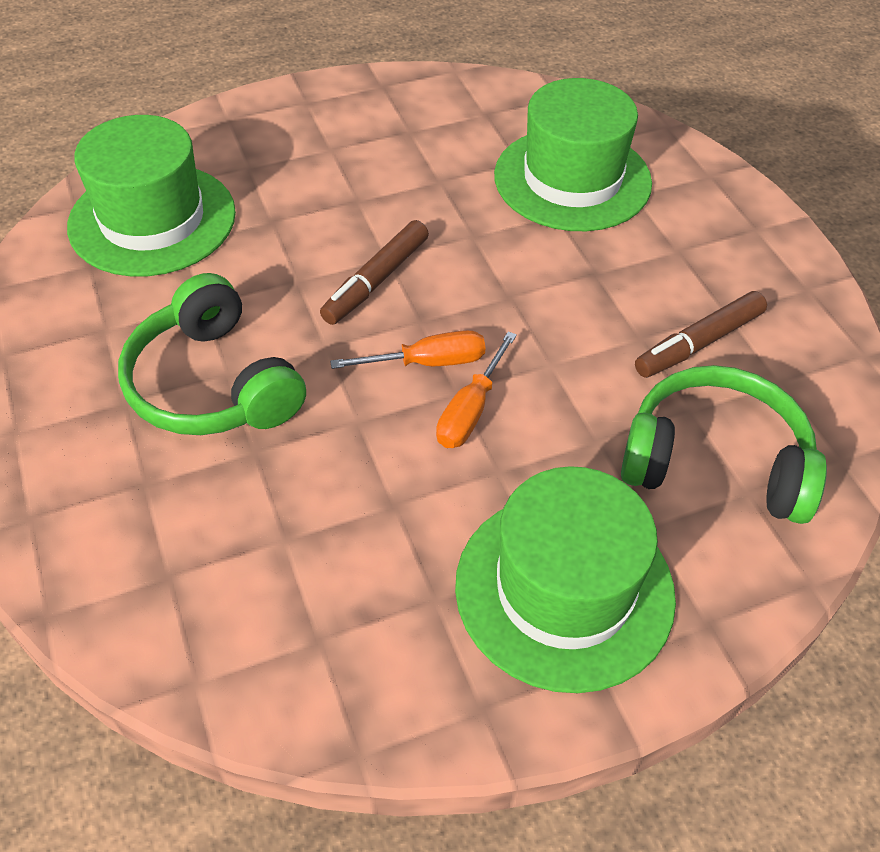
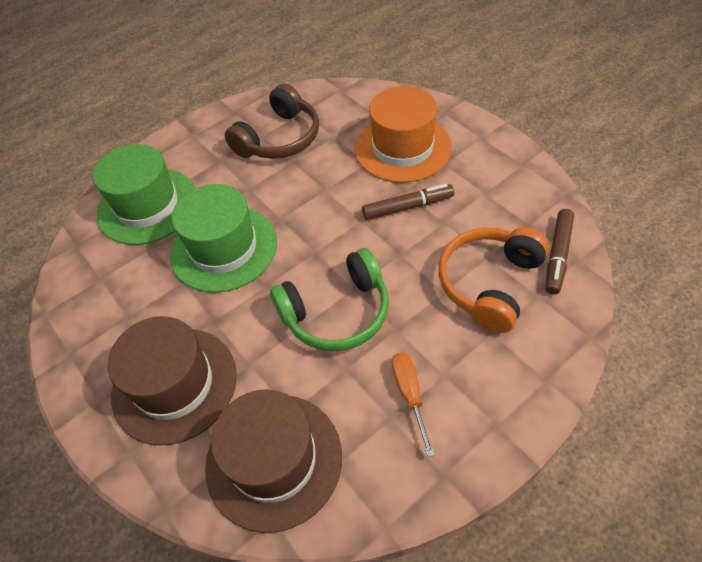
brown hat: 0 -> 2
brown headphones: 0 -> 1
green hat: 3 -> 2
green headphones: 2 -> 1
orange hat: 0 -> 1
orange headphones: 0 -> 1
orange screwdriver: 2 -> 1

